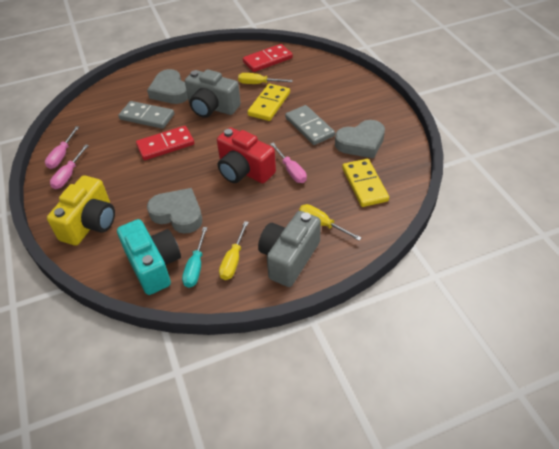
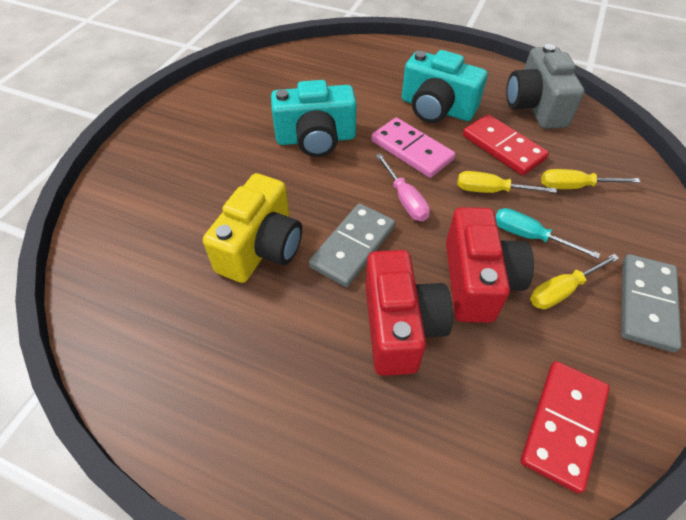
grey camera: 2 -> 1
grey heart: 3 -> 0
pink domino: 0 -> 1
pink screwdriver: 3 -> 1
red camera: 1 -> 2
turquoise camera: 1 -> 2
yellow domino: 2 -> 0

